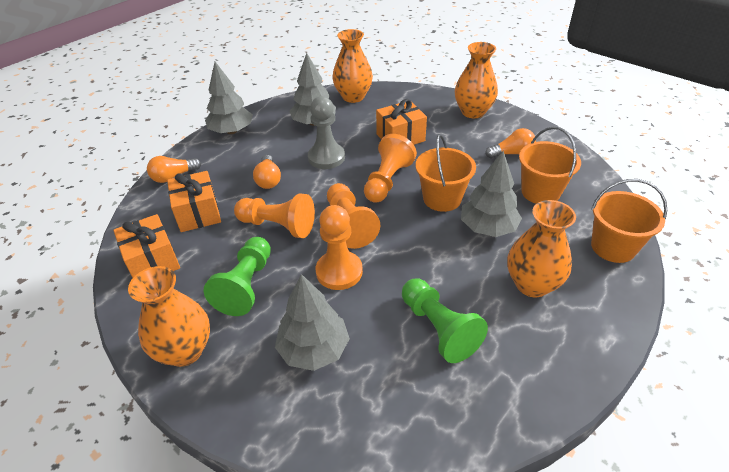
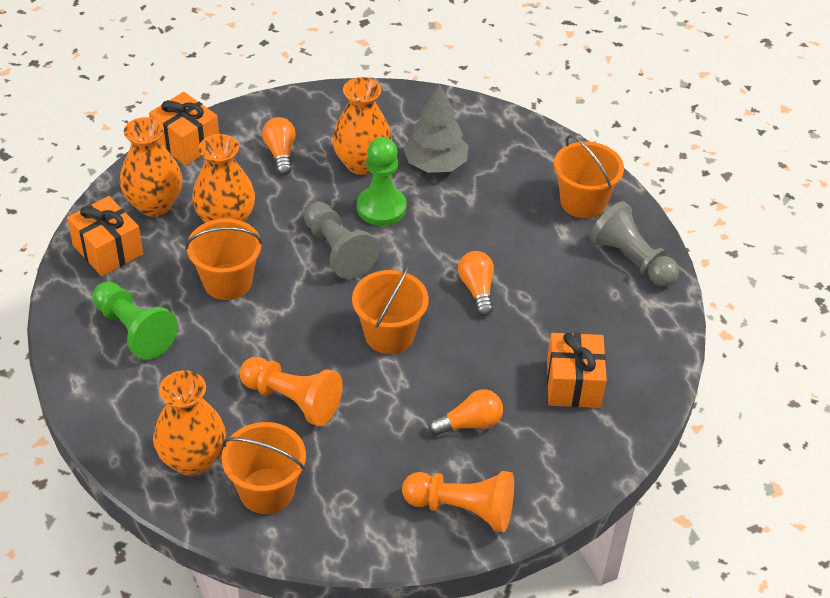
grey pawn: 1 -> 2
grey tree: 4 -> 1
orange bucket: 3 -> 4
orange pawn: 4 -> 2

